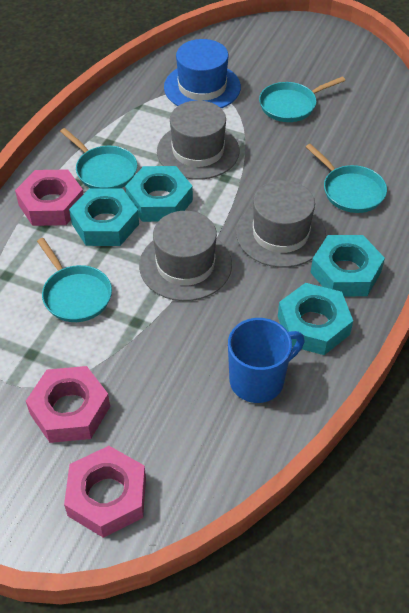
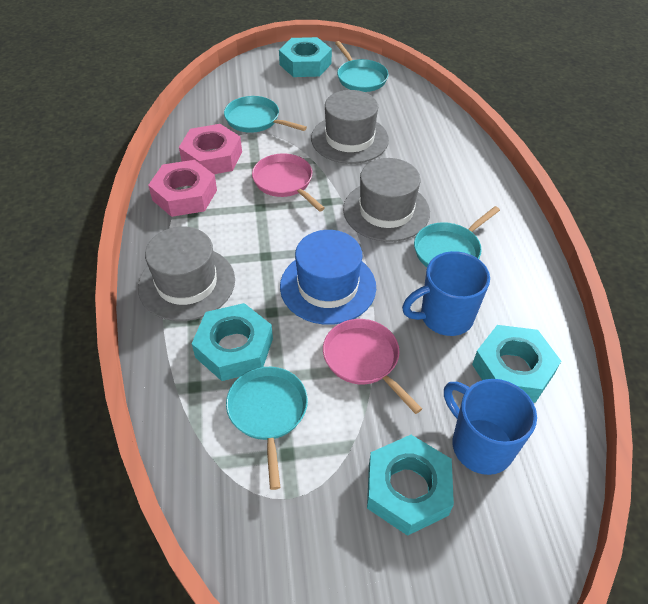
blue mug: 1 -> 2
pink nut: 3 -> 2
pink pan: 0 -> 2

